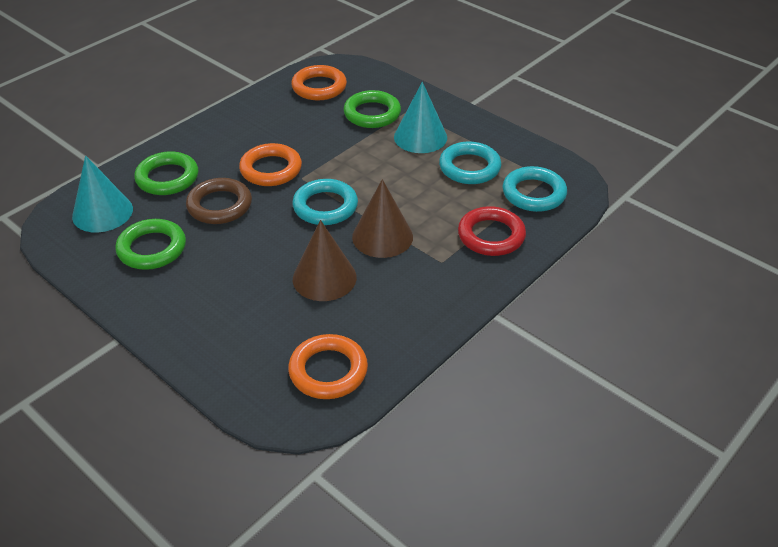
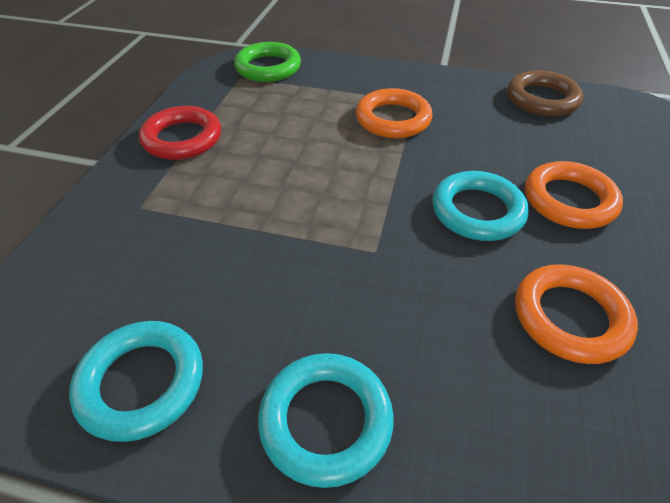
brown cone: 2 -> 0
green ring: 3 -> 1
turquoise cone: 2 -> 0

